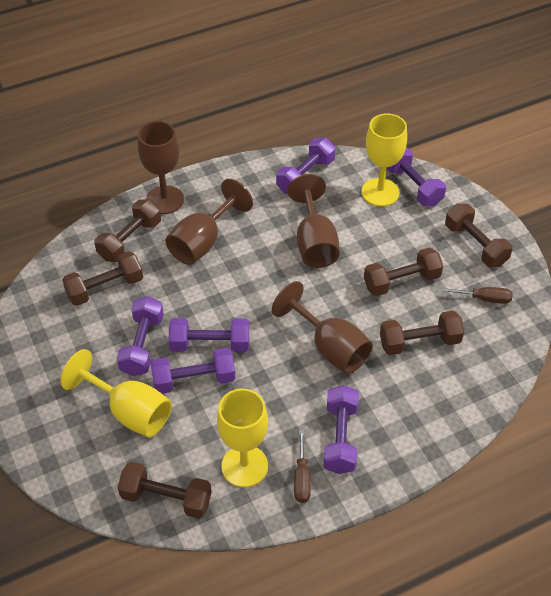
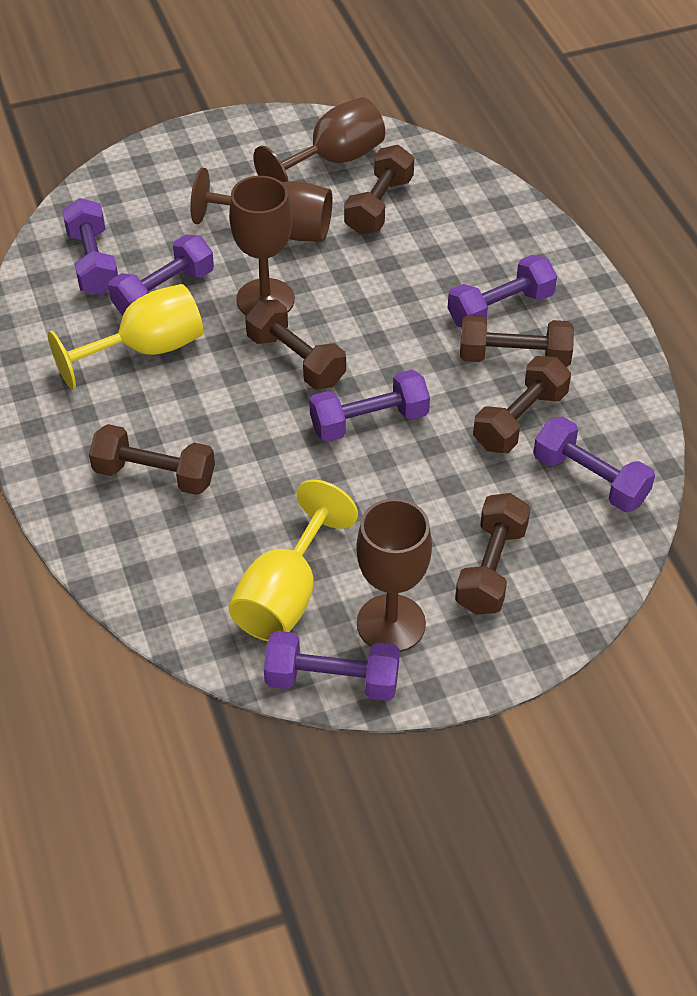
brown screwdriver: 2 -> 0
yellow goblet: 3 -> 2

